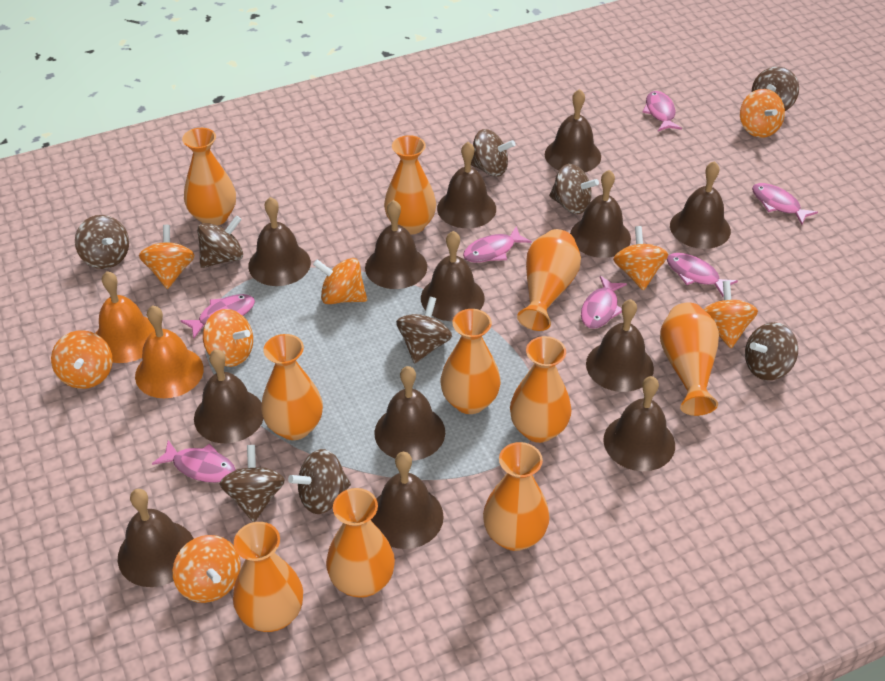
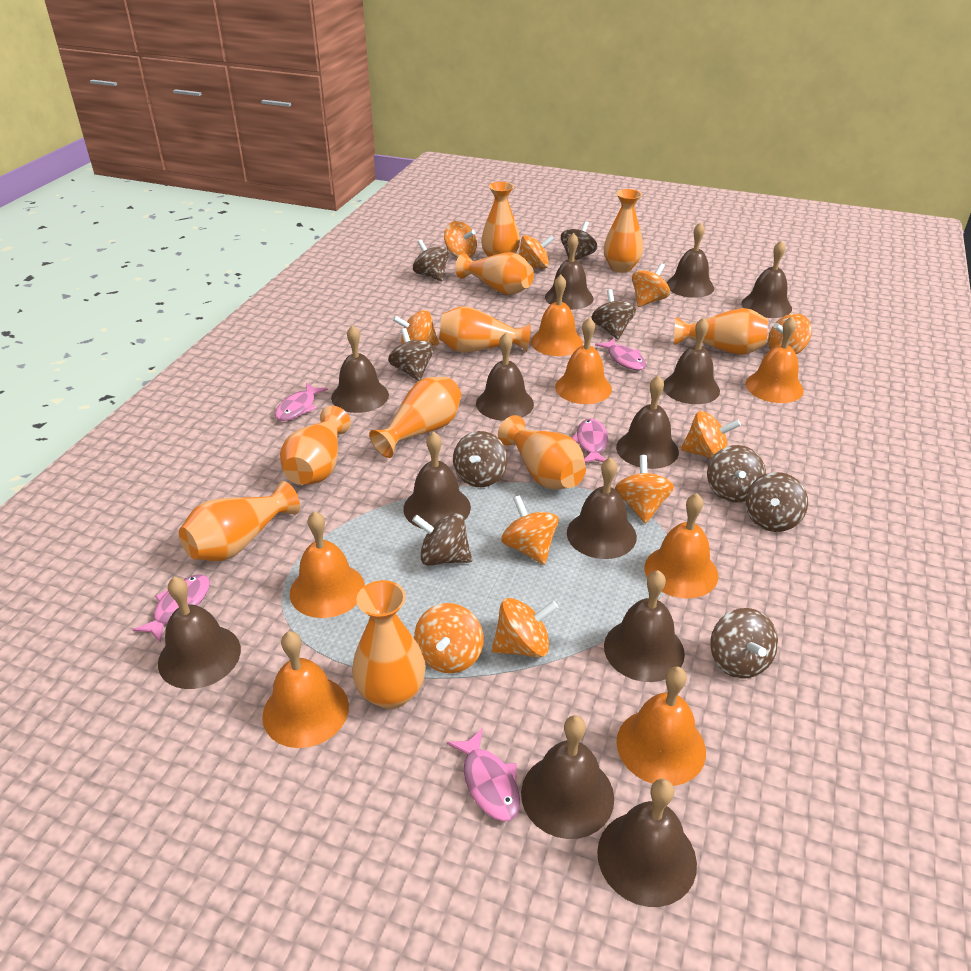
orange bell: 2 -> 7
orange spinning top: 8 -> 10
pink fish: 7 -> 5

